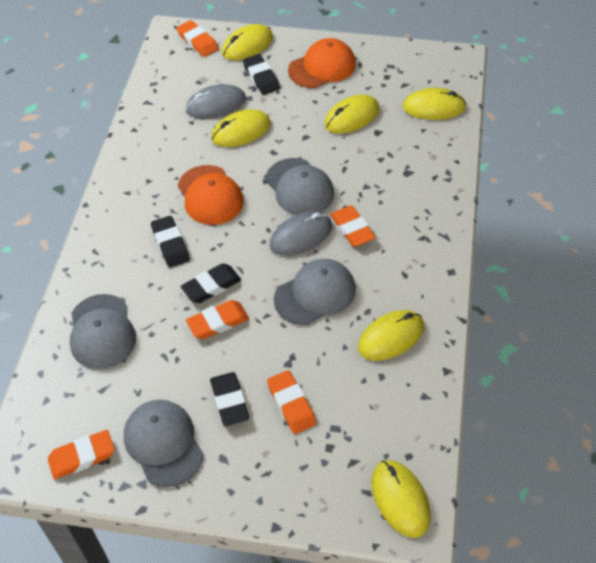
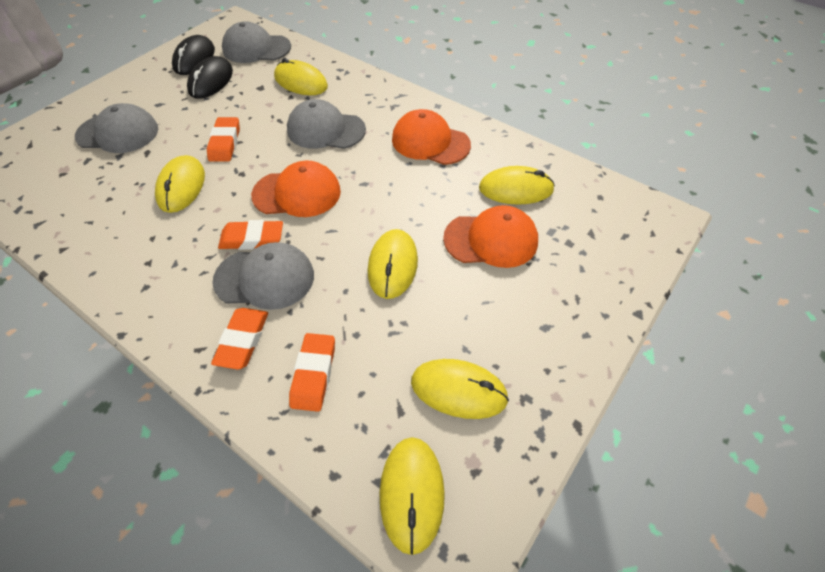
black eraser: 4 -> 0
black mouse: 0 -> 2
grey mouse: 2 -> 0
orange cap: 2 -> 3
orange eraser: 5 -> 4

